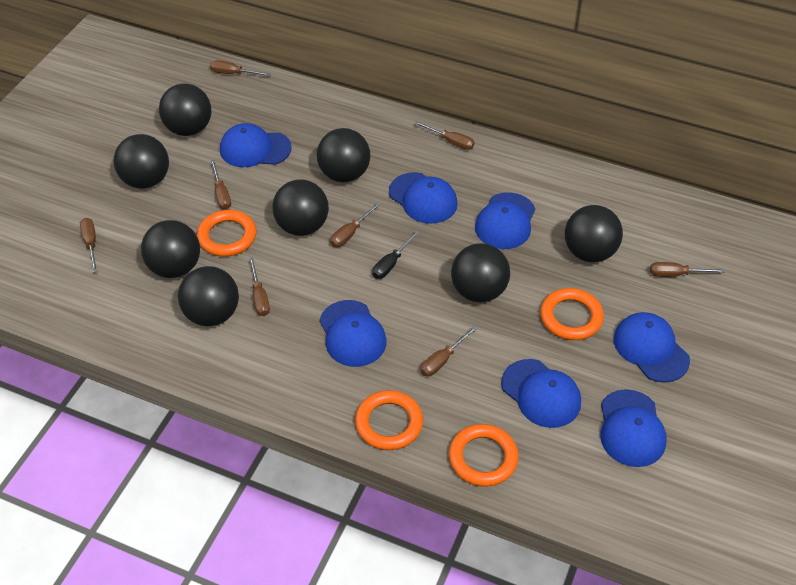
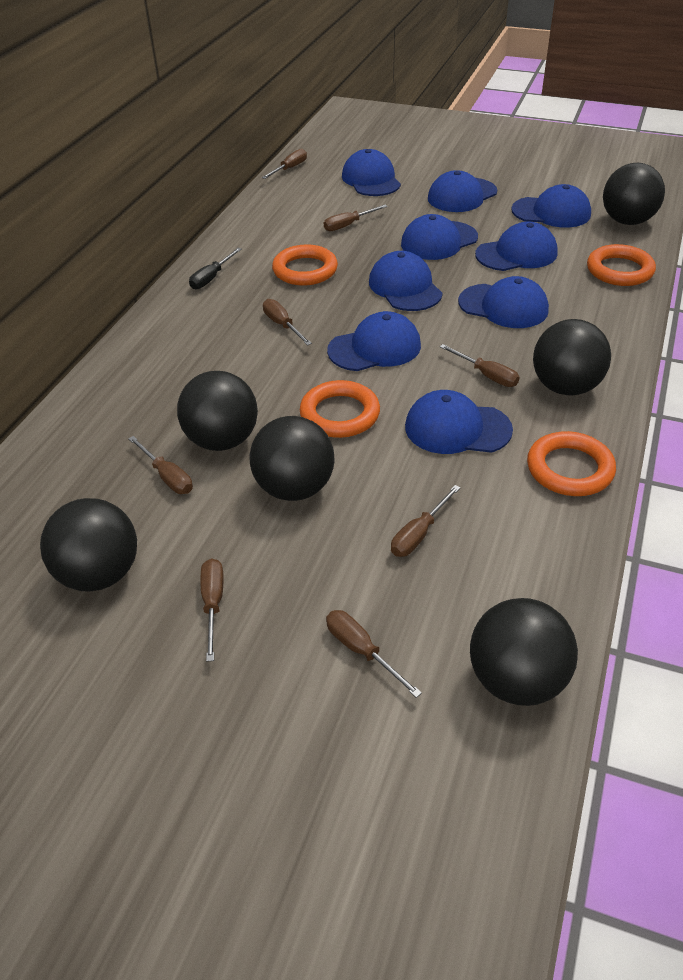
black ball: 8 -> 6
blue cap: 7 -> 9

